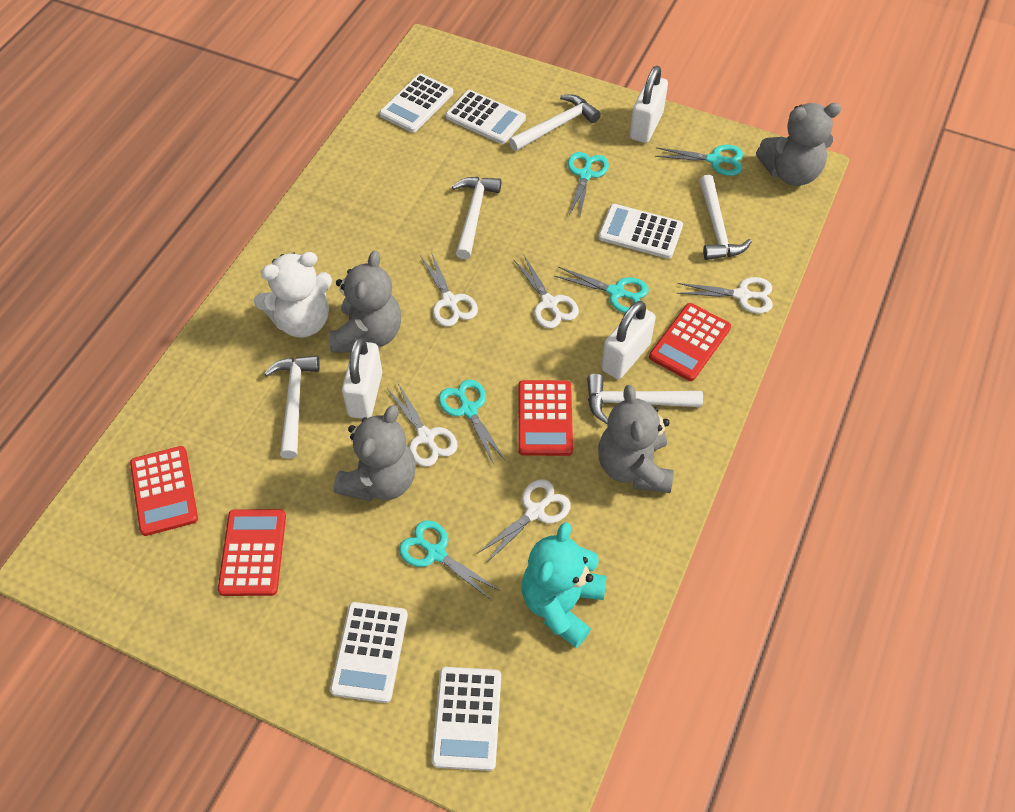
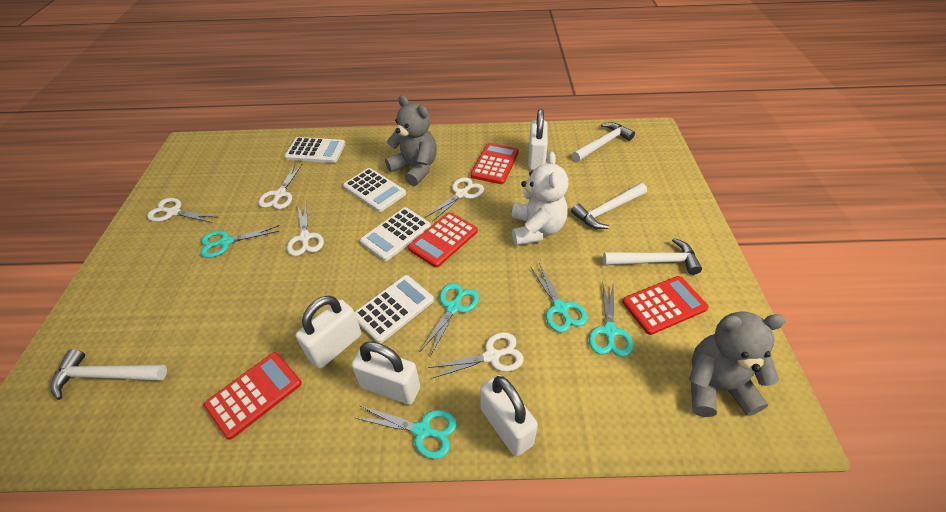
grey teddy bear: 4 -> 2
turquoise teddy bear: 1 -> 0
white calculator: 5 -> 4
white hammer: 5 -> 4
white padlock: 3 -> 4

